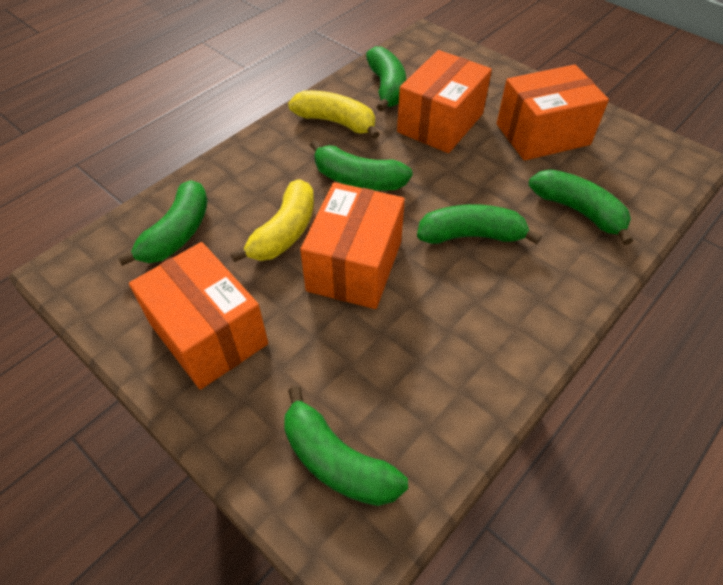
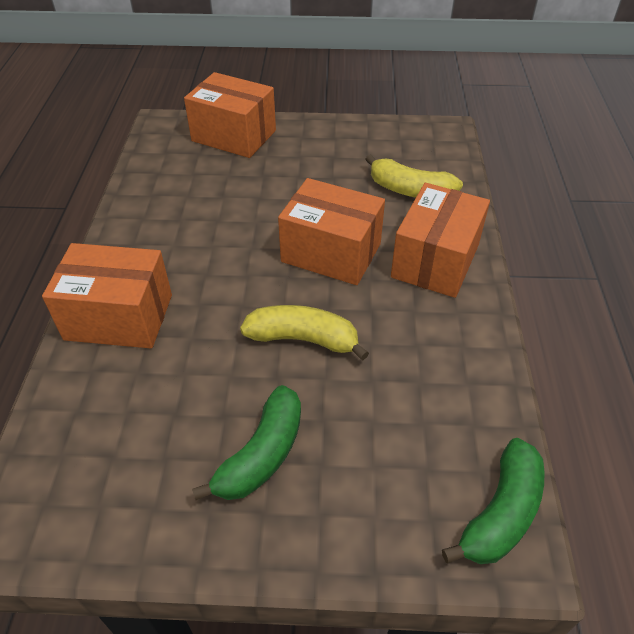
green banana: 6 -> 2

